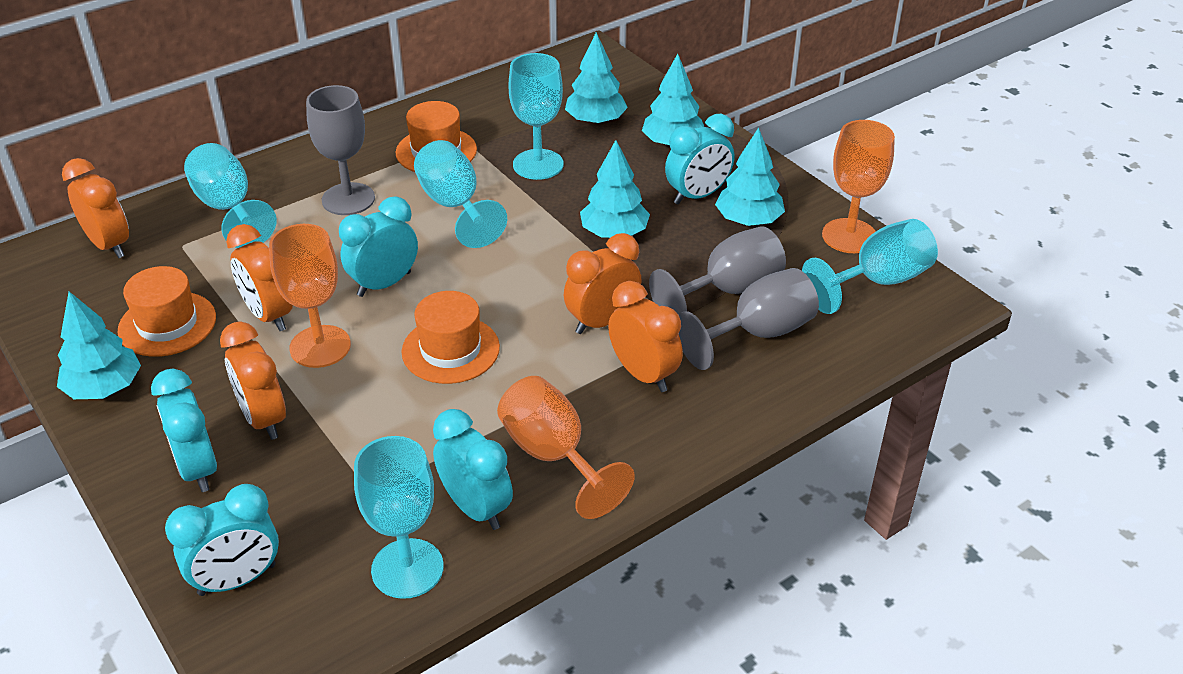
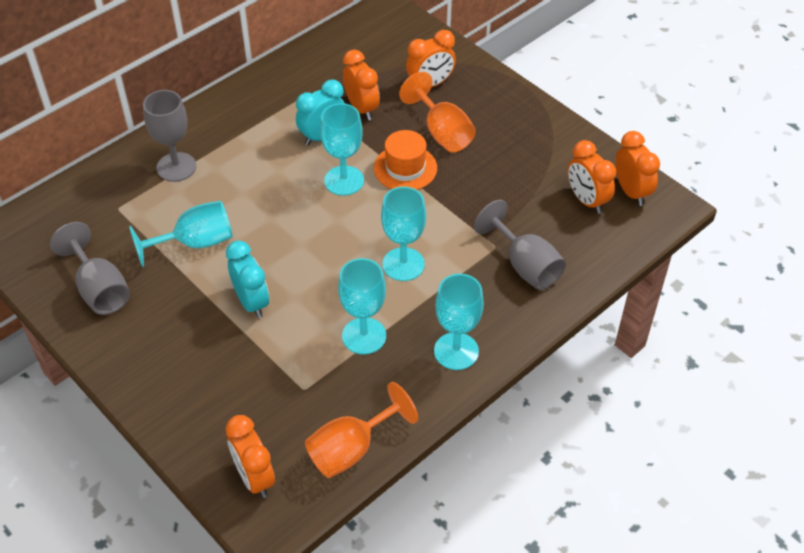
orange goblet: 3 -> 2
orange hat: 3 -> 1
turquoise clock: 5 -> 2
turquoise tree: 5 -> 0

